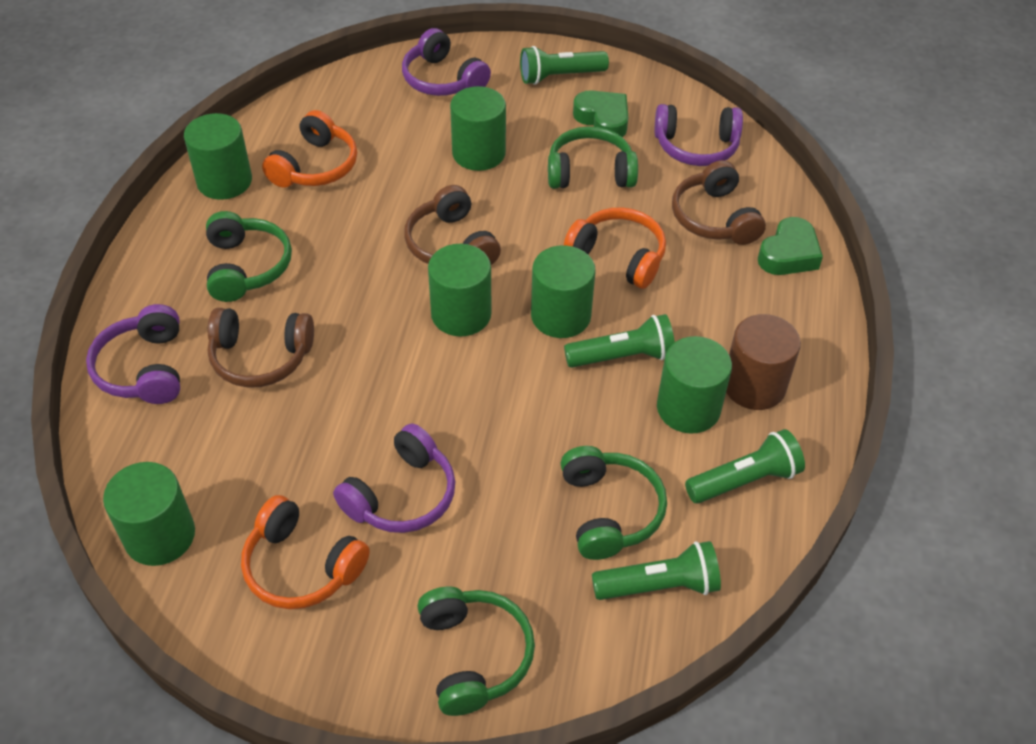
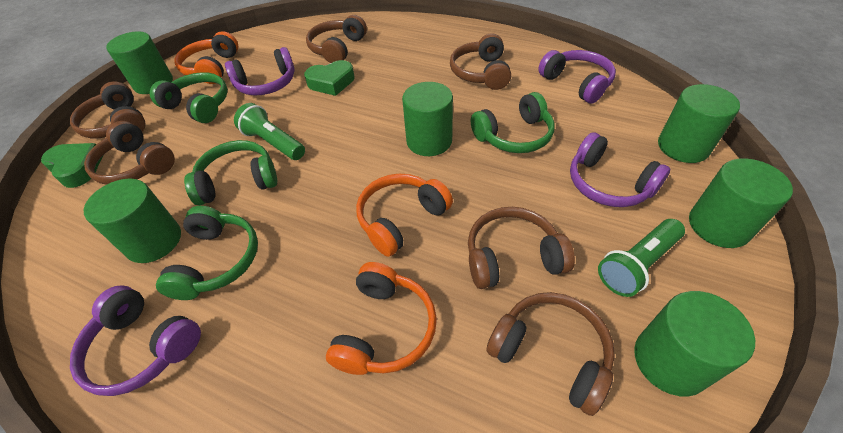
brown cylinder: 1 -> 0
brown headphones: 3 -> 6
green flashlight: 4 -> 2

